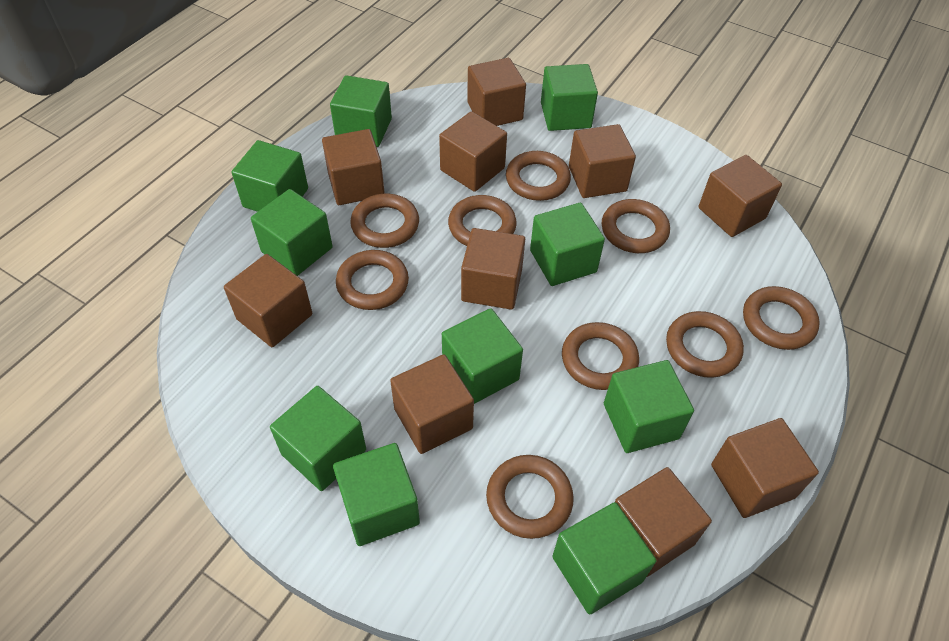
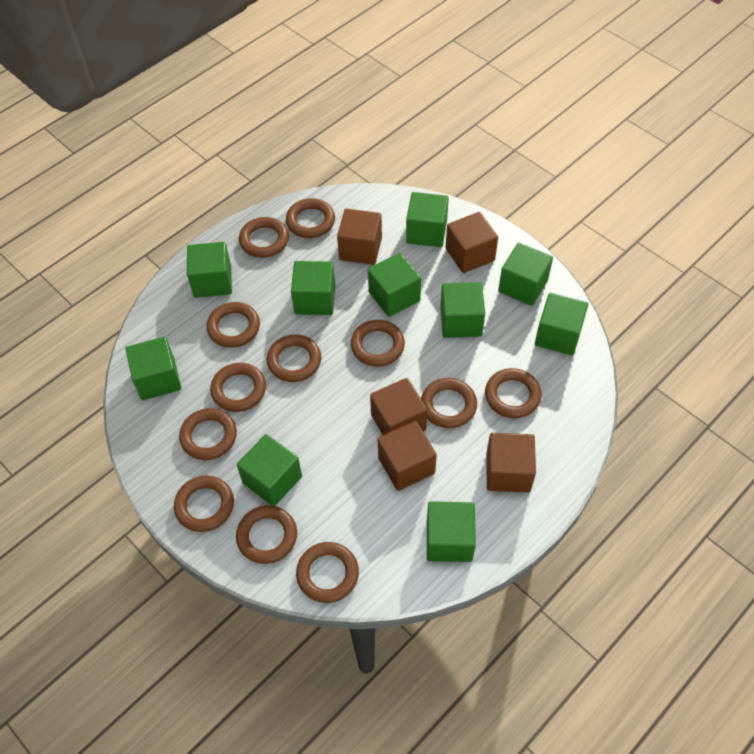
brown cube: 10 -> 5
brown ring: 9 -> 12

